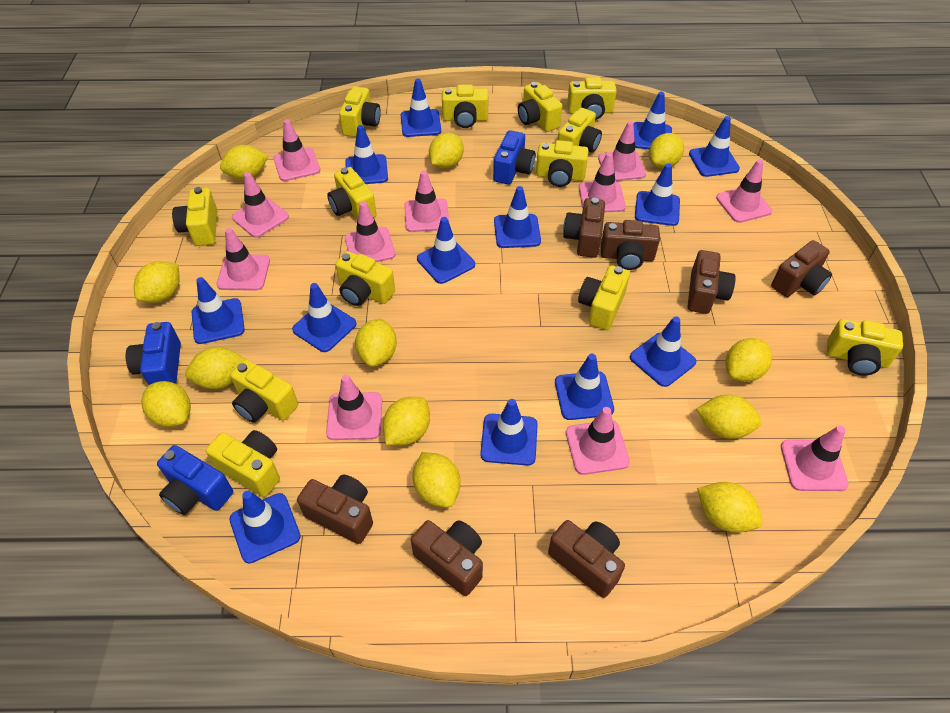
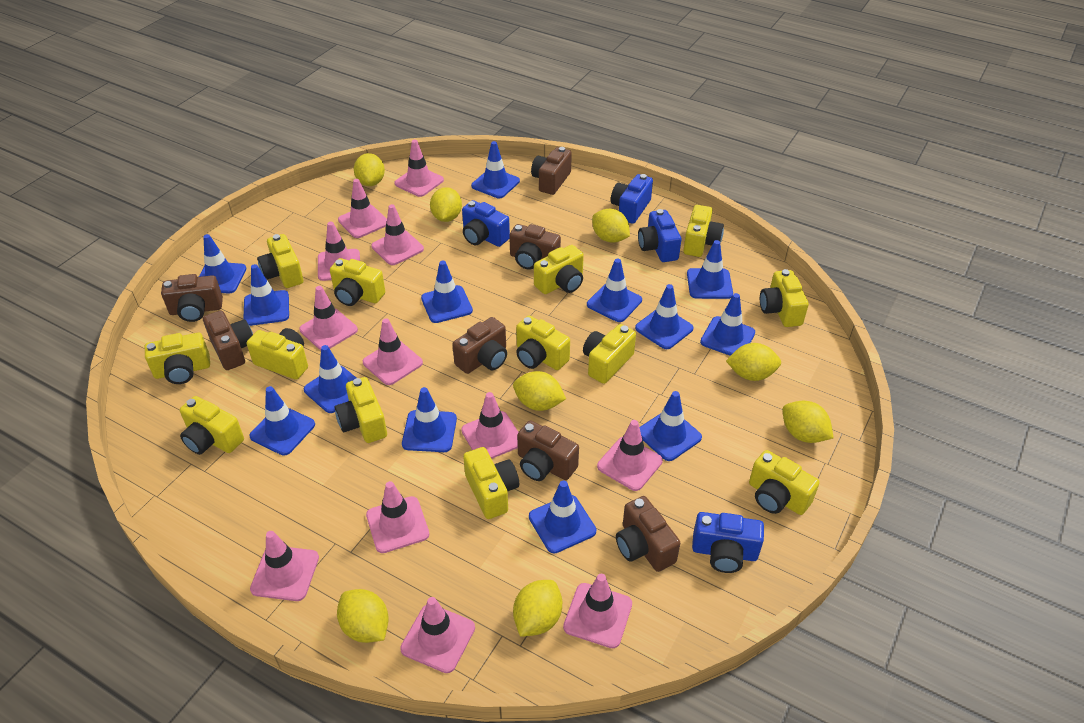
blue camera: 3 -> 4
pink traffic cone: 11 -> 12
yellow lemon: 12 -> 8

